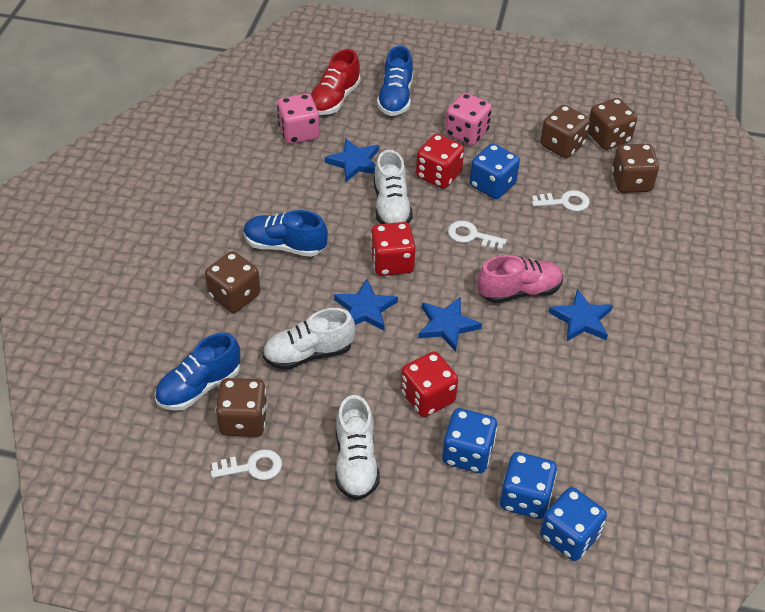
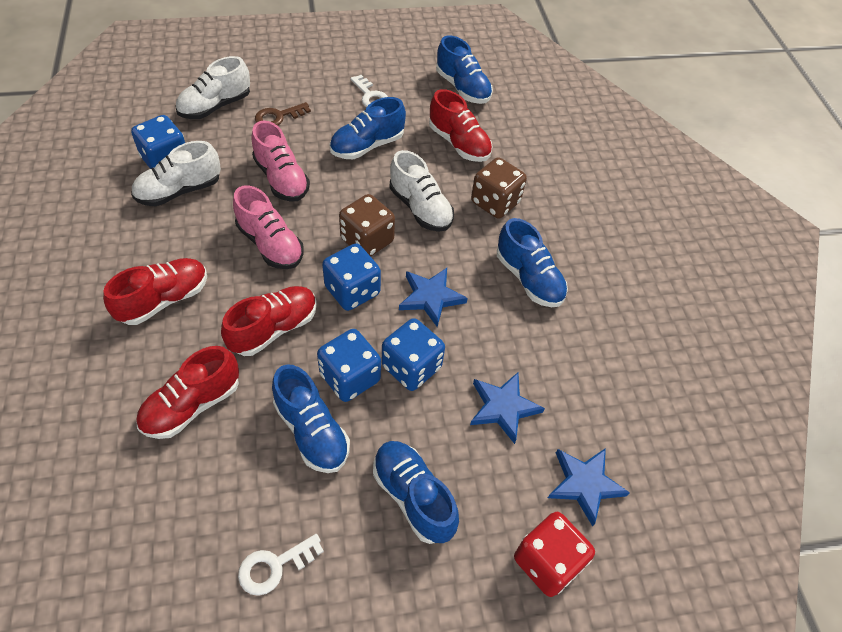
blue shoe: 3 -> 5
blue star: 4 -> 3
brown dice: 5 -> 2
brown key: 0 -> 1
pink dice: 2 -> 0
pink shoe: 1 -> 2
red dice: 3 -> 1
red shoe: 1 -> 4
white key: 3 -> 2

